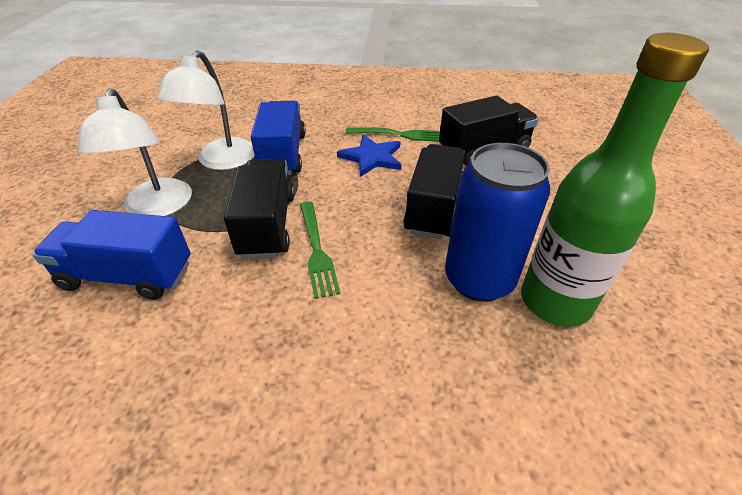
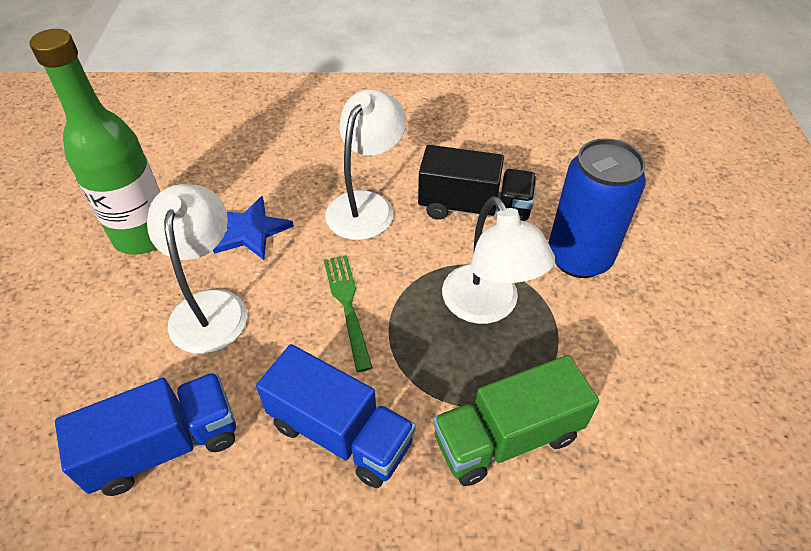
black truck: 3 -> 1
green fork: 2 -> 1
green truck: 0 -> 1
white lamp: 2 -> 3

